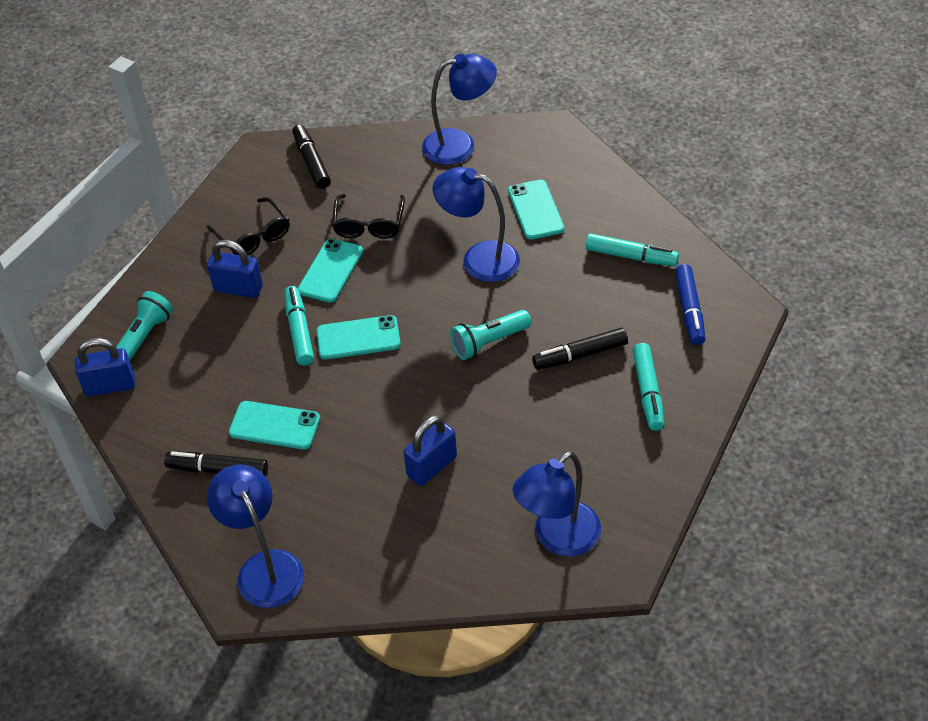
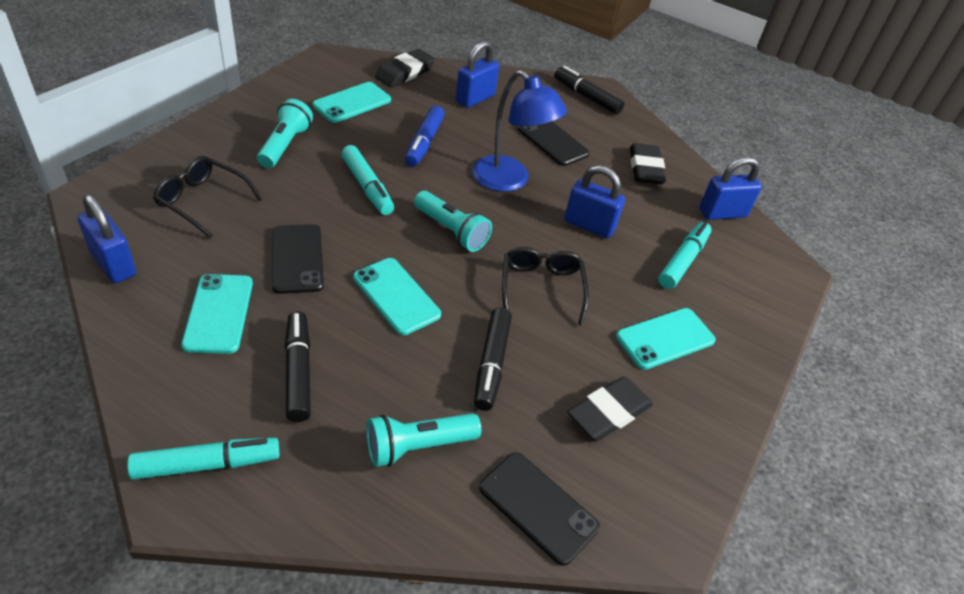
black eraser: 0 -> 3
black phone: 0 -> 3
blue lamp: 4 -> 1
blue padlock: 3 -> 4
turquoise flashlight: 2 -> 3

